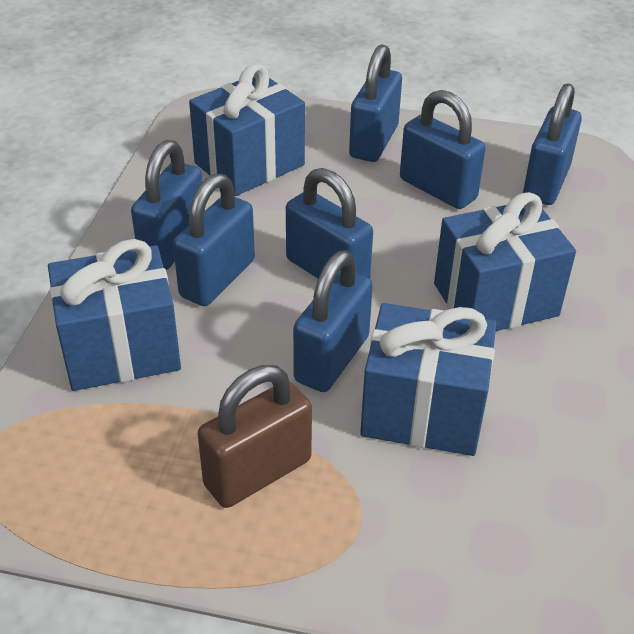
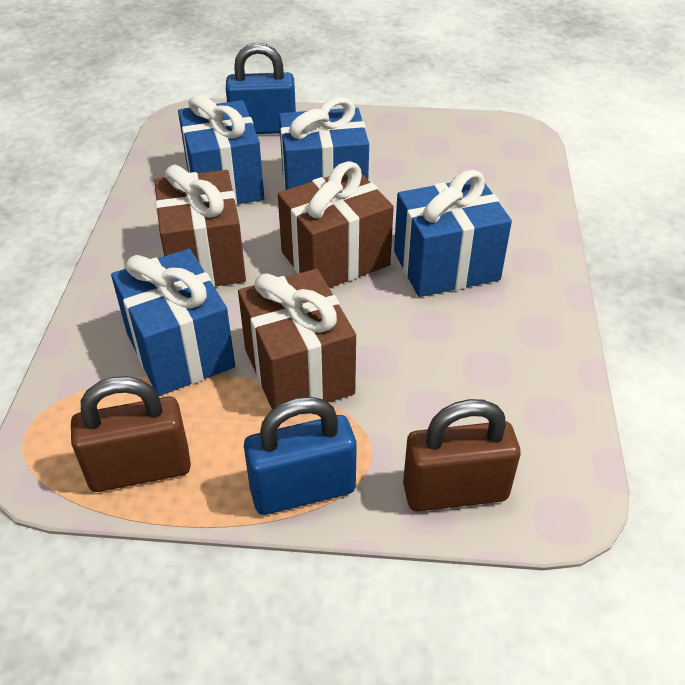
blue padlock: 7 -> 2
brown gift: 0 -> 3
brown padlock: 1 -> 2

